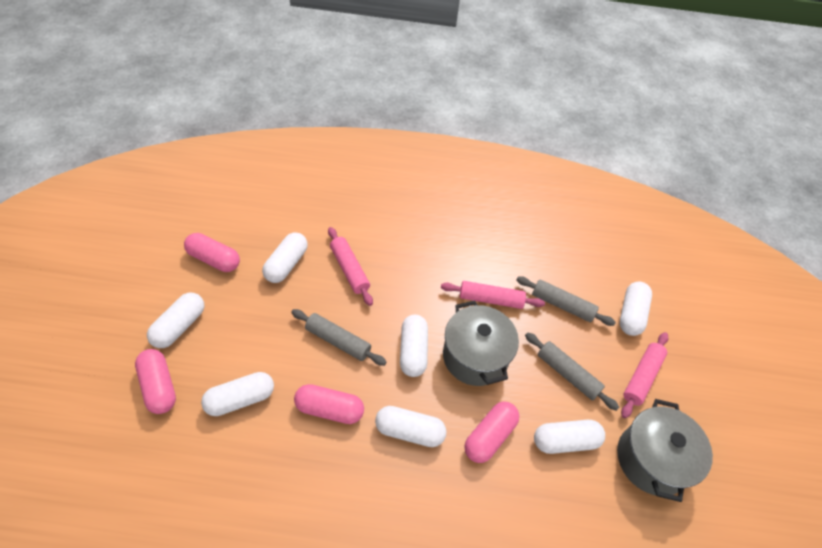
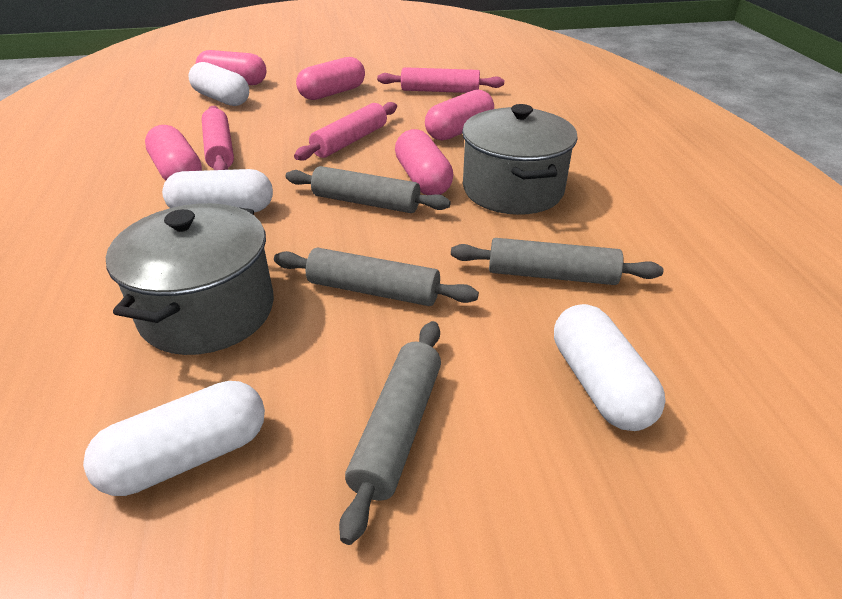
grey rolling pin: 3 -> 4
pink capsule: 4 -> 5
white capsule: 7 -> 4

